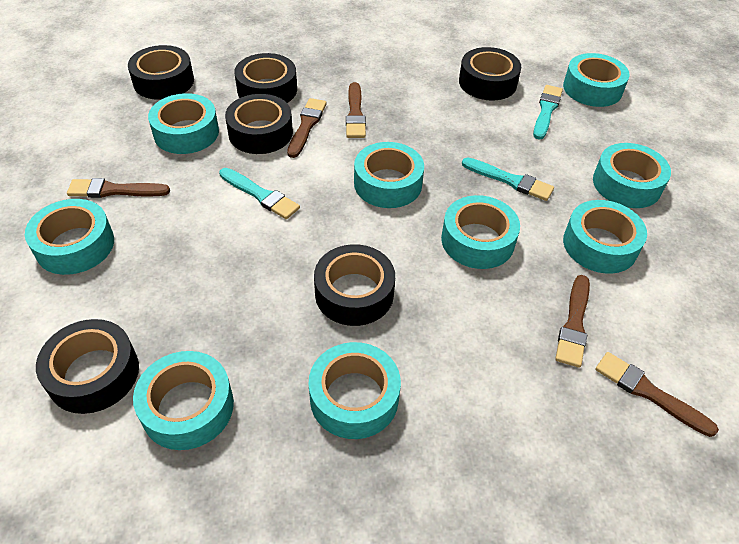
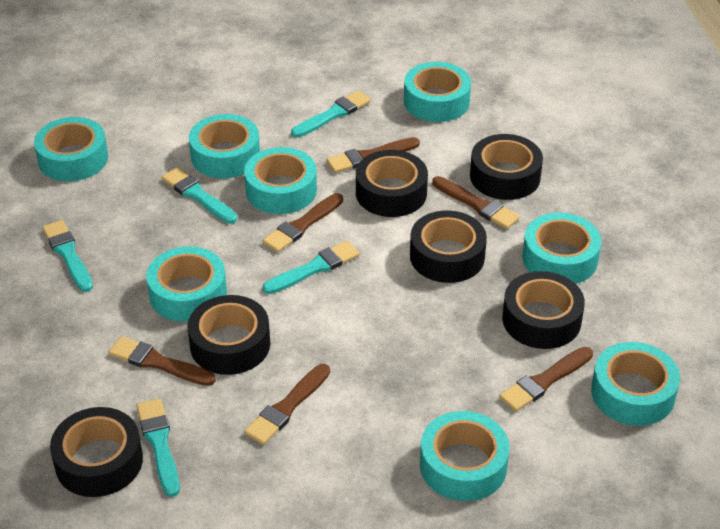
brown brush: 5 -> 6
turquoise brush: 3 -> 5
turquoise tape: 9 -> 8

